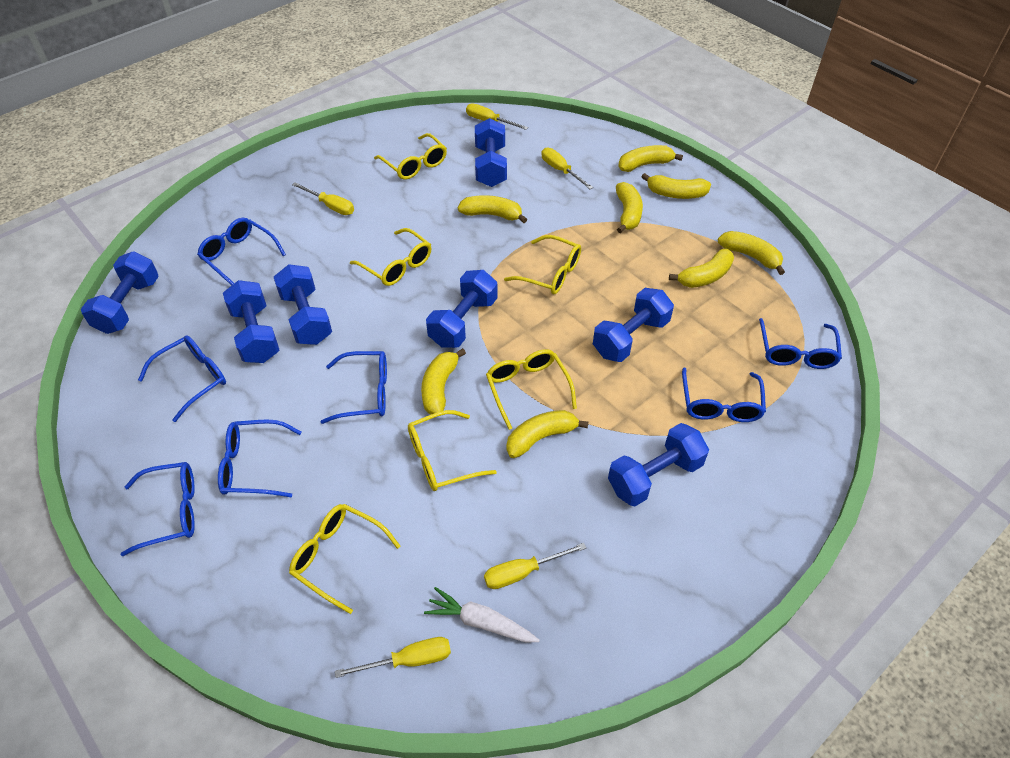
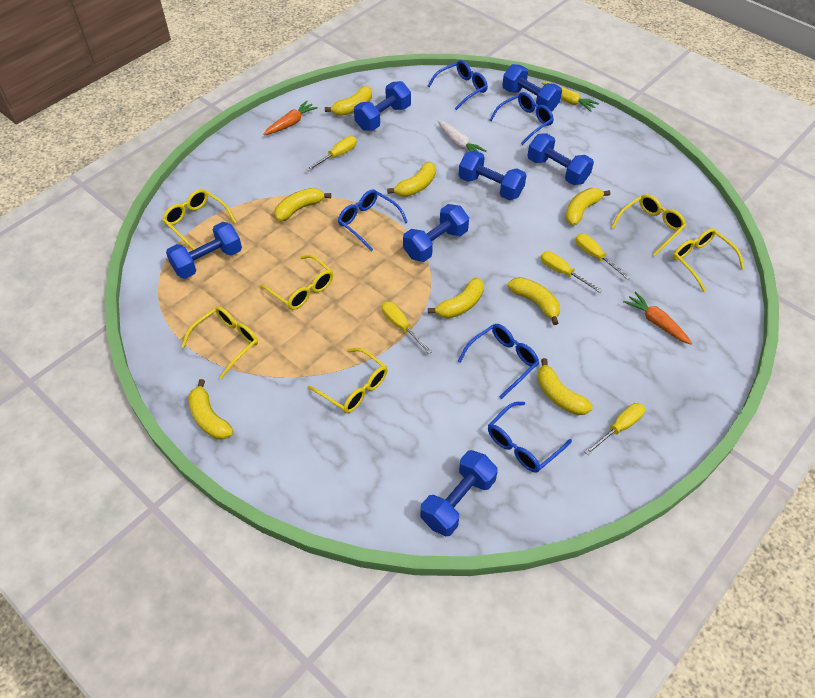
blue glasses: 7 -> 5
orange carrot: 0 -> 2
yellow carrot: 0 -> 1

